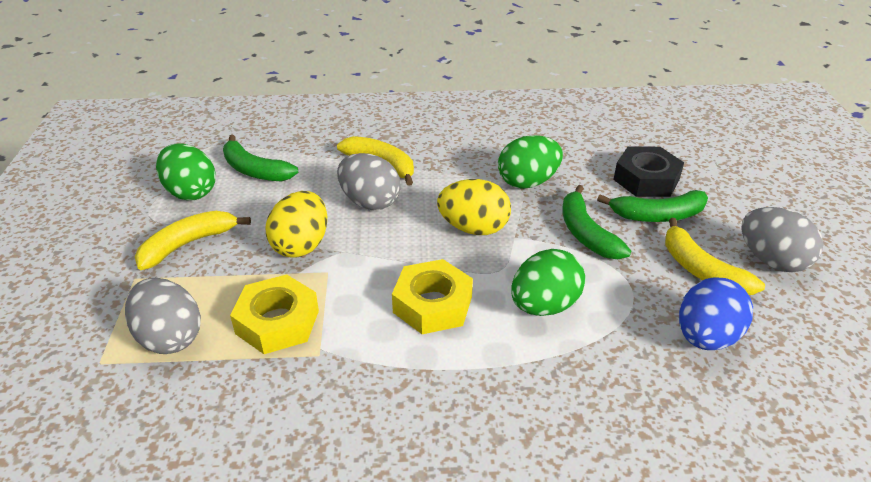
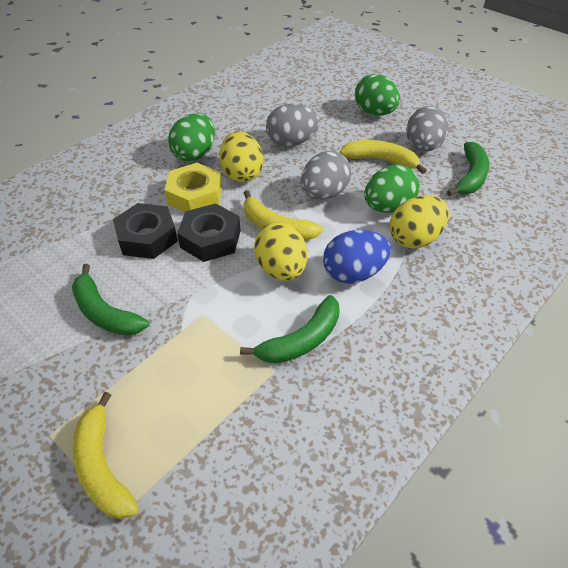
black nut: 1 -> 2
yellow egg: 2 -> 3
yellow nut: 2 -> 1

